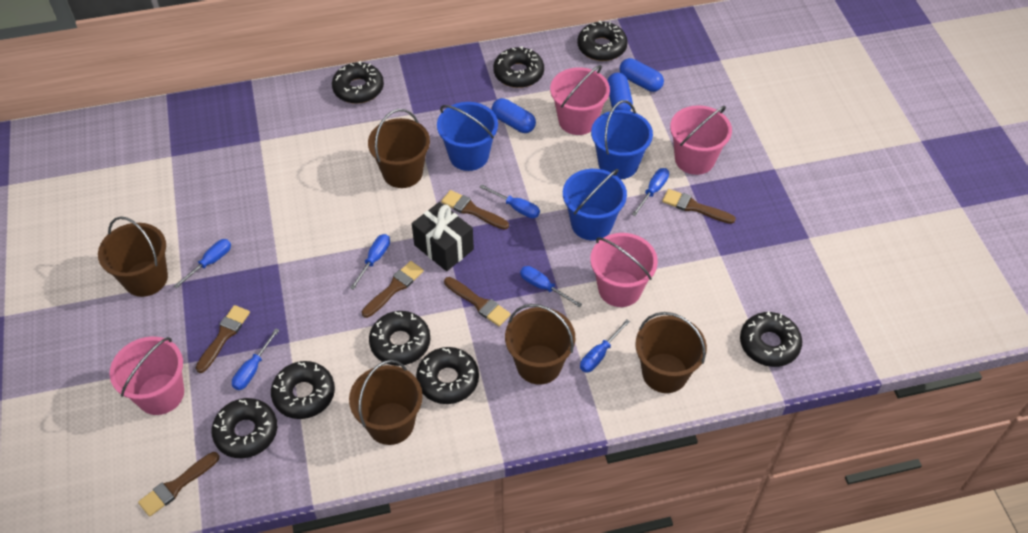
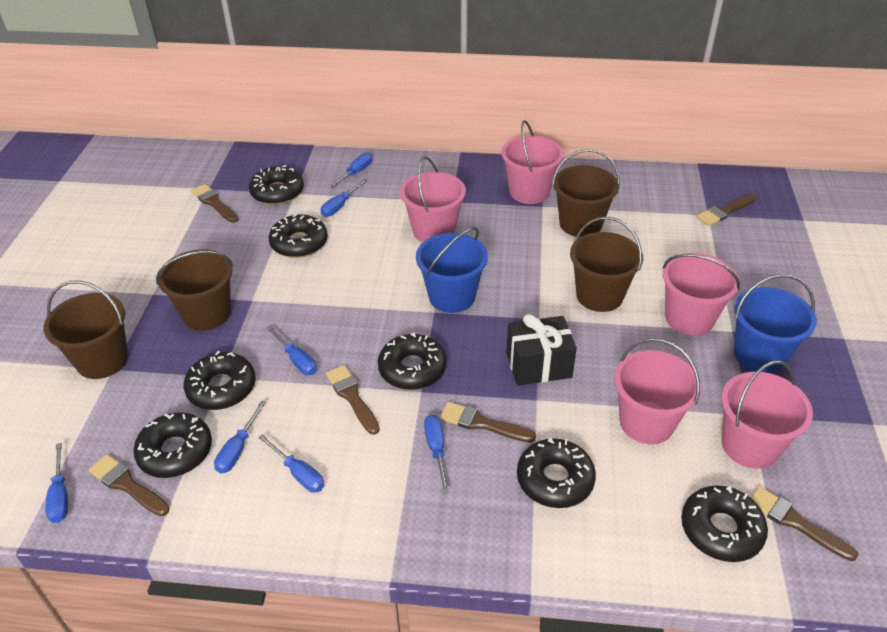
black donut: 8 -> 7
blue bucket: 3 -> 2
blue capsule: 3 -> 0
brown bucket: 5 -> 4
pink bucket: 4 -> 5

